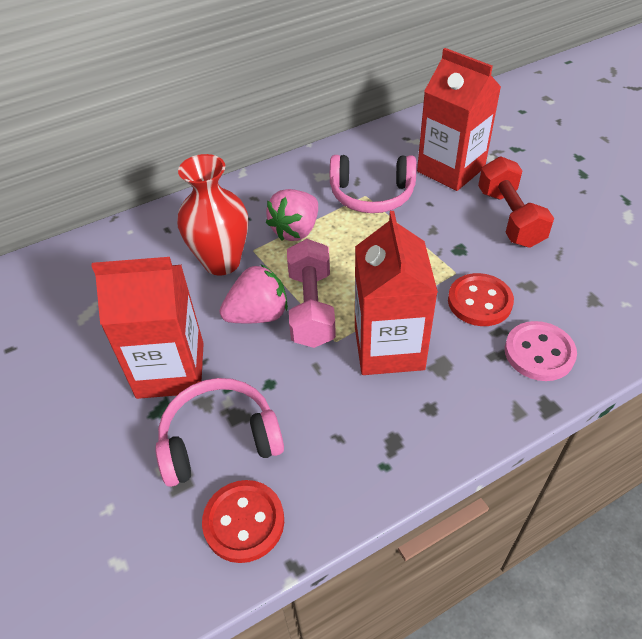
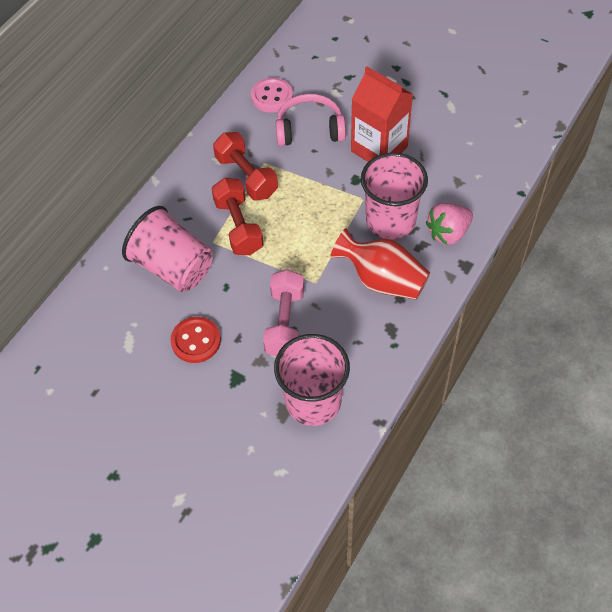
pink cup: 0 -> 3
pink headphones: 2 -> 1
pink strawberry: 2 -> 1
red button: 2 -> 1
red carton: 3 -> 1
red dumbbell: 1 -> 2

